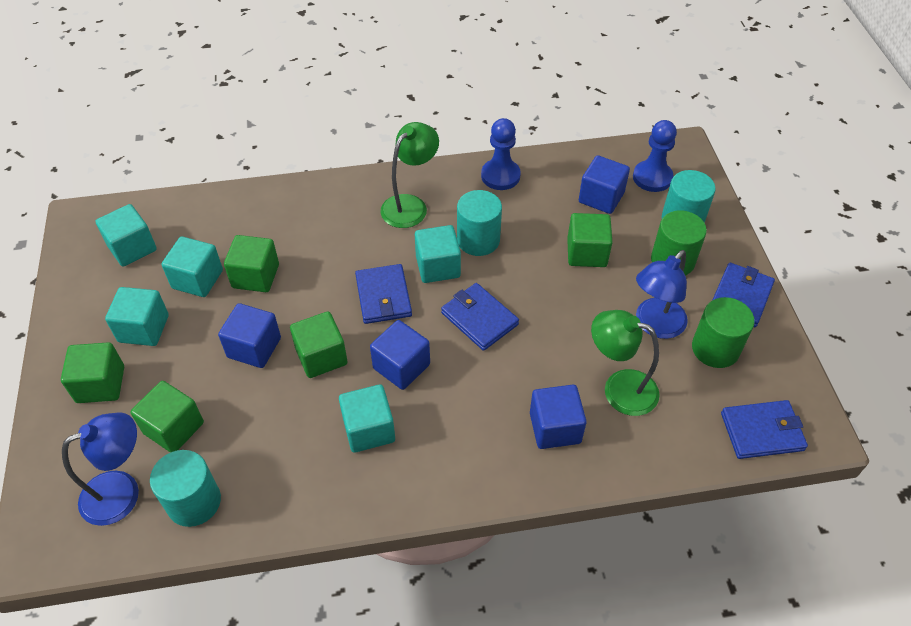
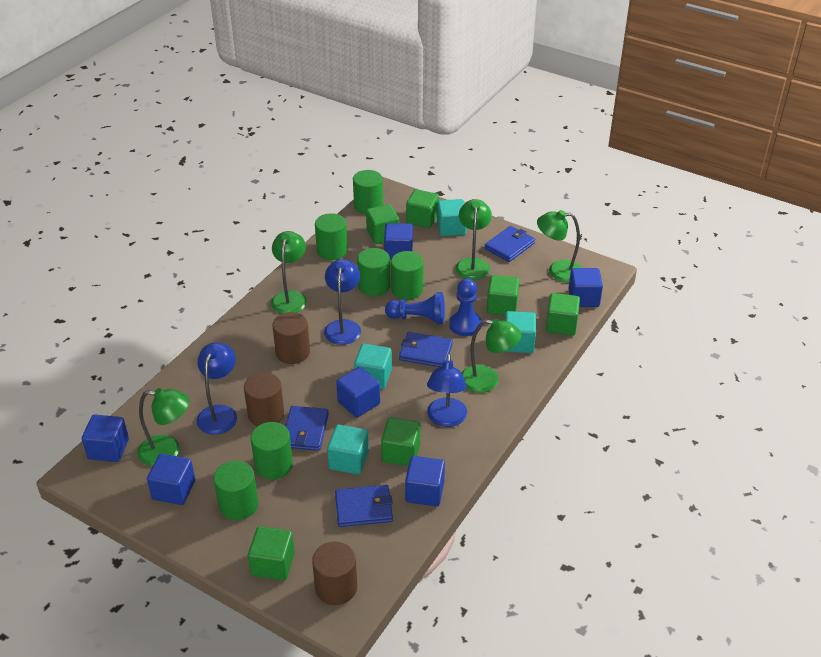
blue cube: 4 -> 6
blue lamp: 2 -> 3
brown cylinder: 0 -> 3
green cube: 5 -> 6
green cylinder: 2 -> 6
green lamp: 2 -> 5
turquoise cube: 5 -> 4
turquoise cylinder: 3 -> 0

